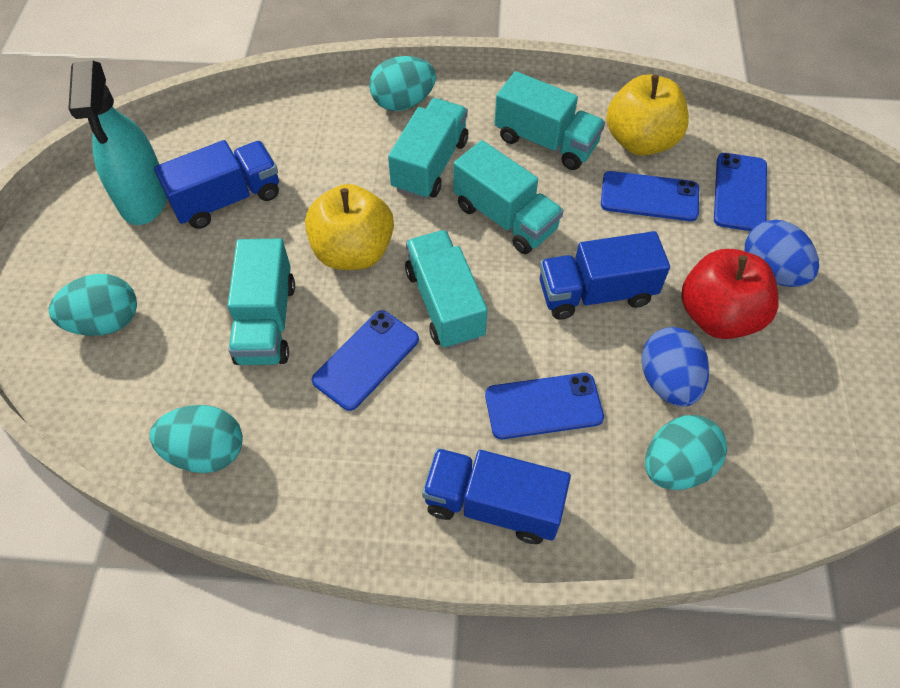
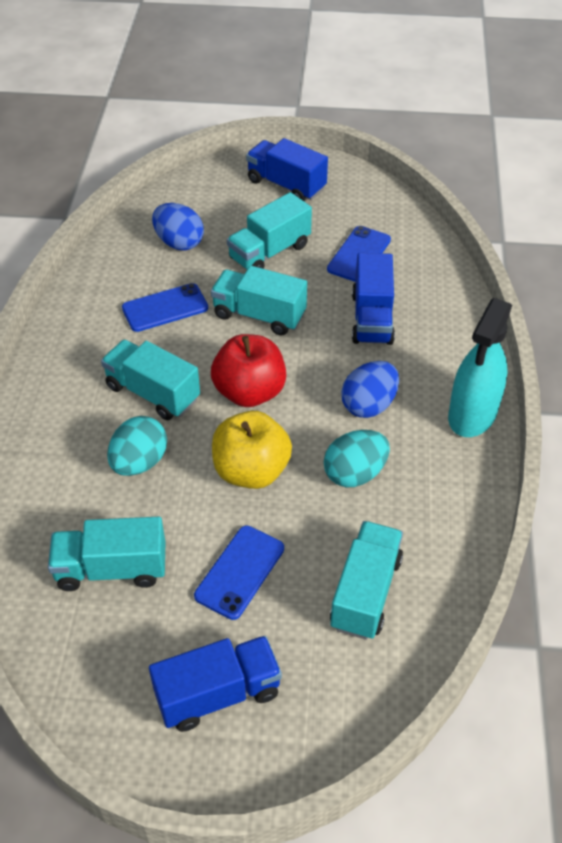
blue phone: 4 -> 3
turquoise egg: 4 -> 2
yellow apple: 2 -> 1

